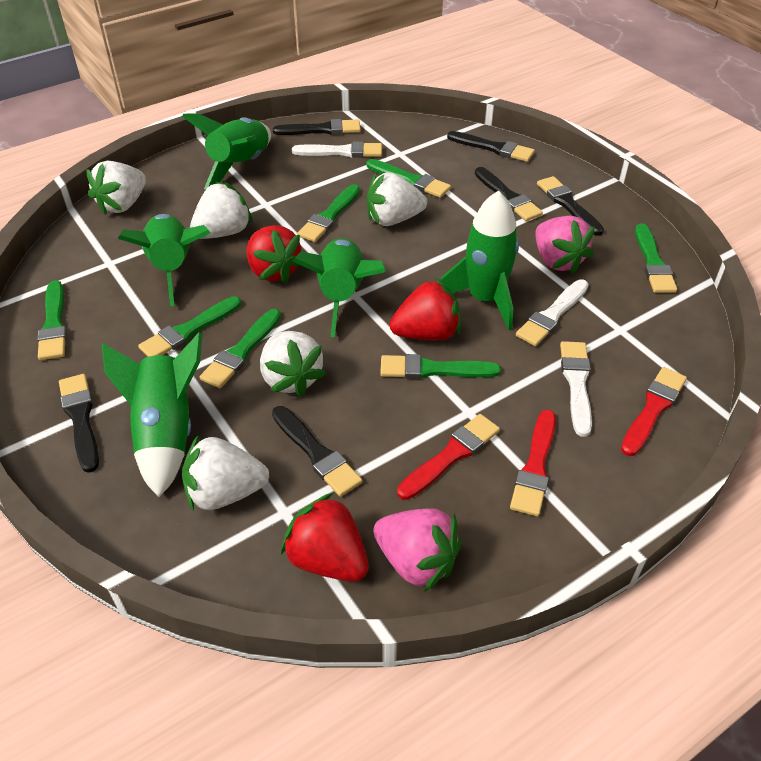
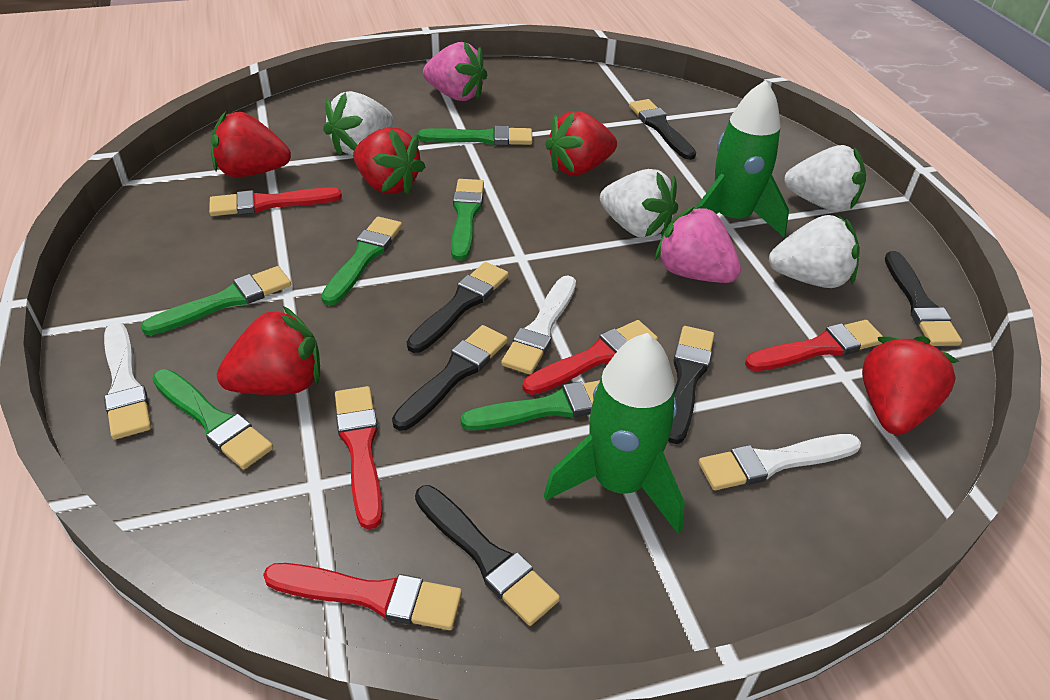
green brush: 7 -> 6
green rocket: 5 -> 2
red brush: 3 -> 5
red strawberry: 3 -> 5
white strawberry: 5 -> 4

